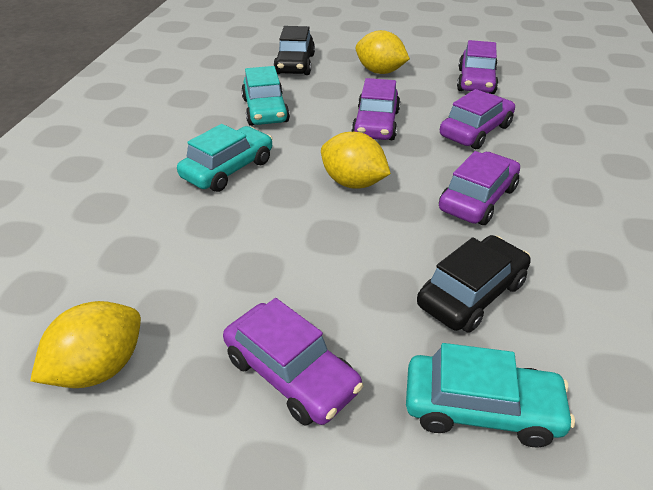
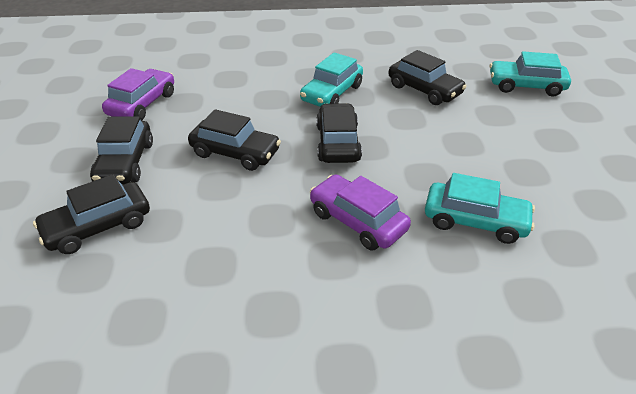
black car: 2 -> 5
purple car: 5 -> 2
yellow lemon: 3 -> 0

